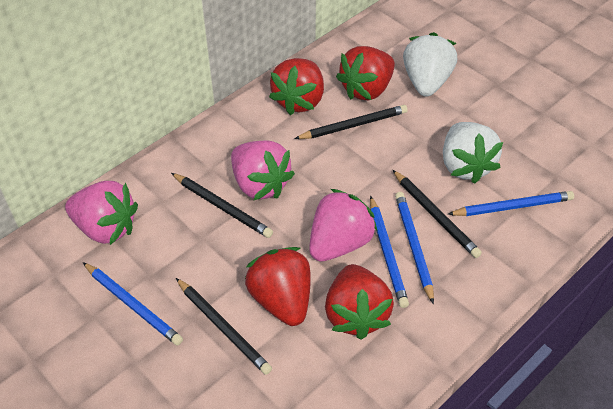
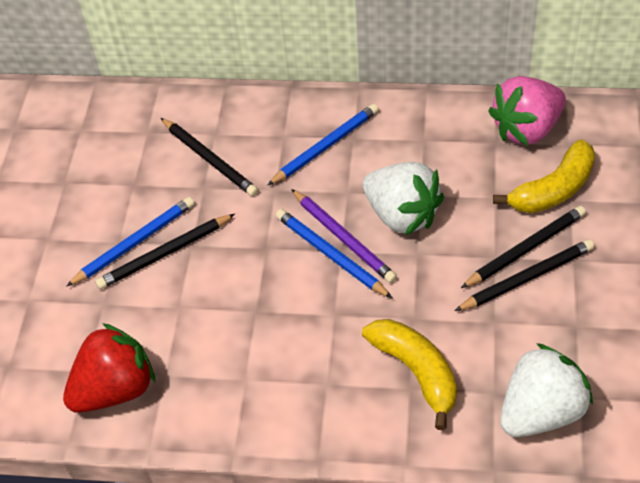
blue pencil: 4 -> 3
pink strawberry: 3 -> 1
purple pencil: 0 -> 1
red strawberry: 4 -> 1
yellow banana: 0 -> 2

